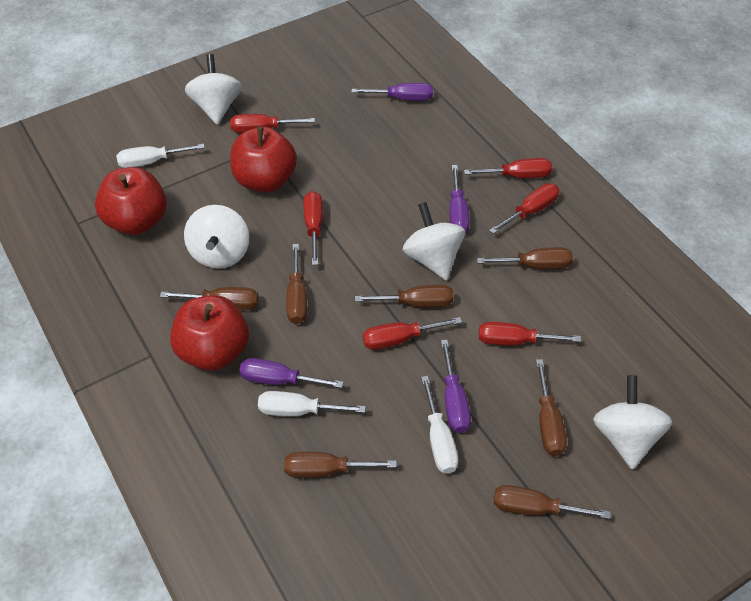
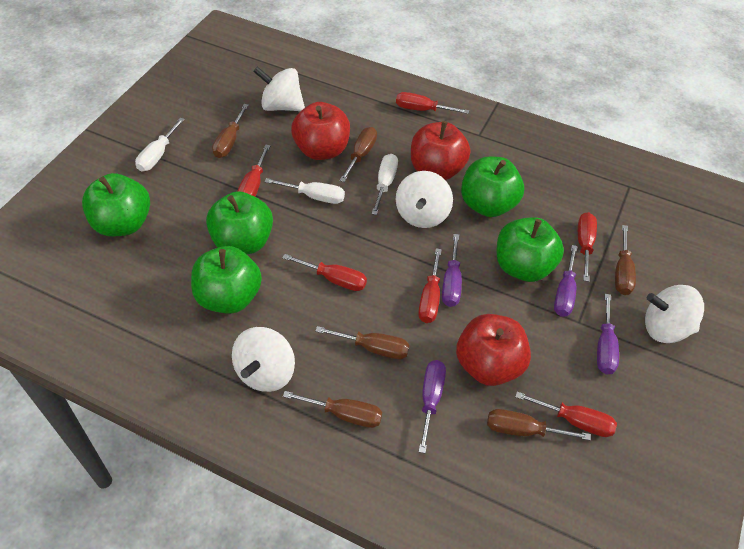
brown screwdriver: 7 -> 6
green apple: 0 -> 5

